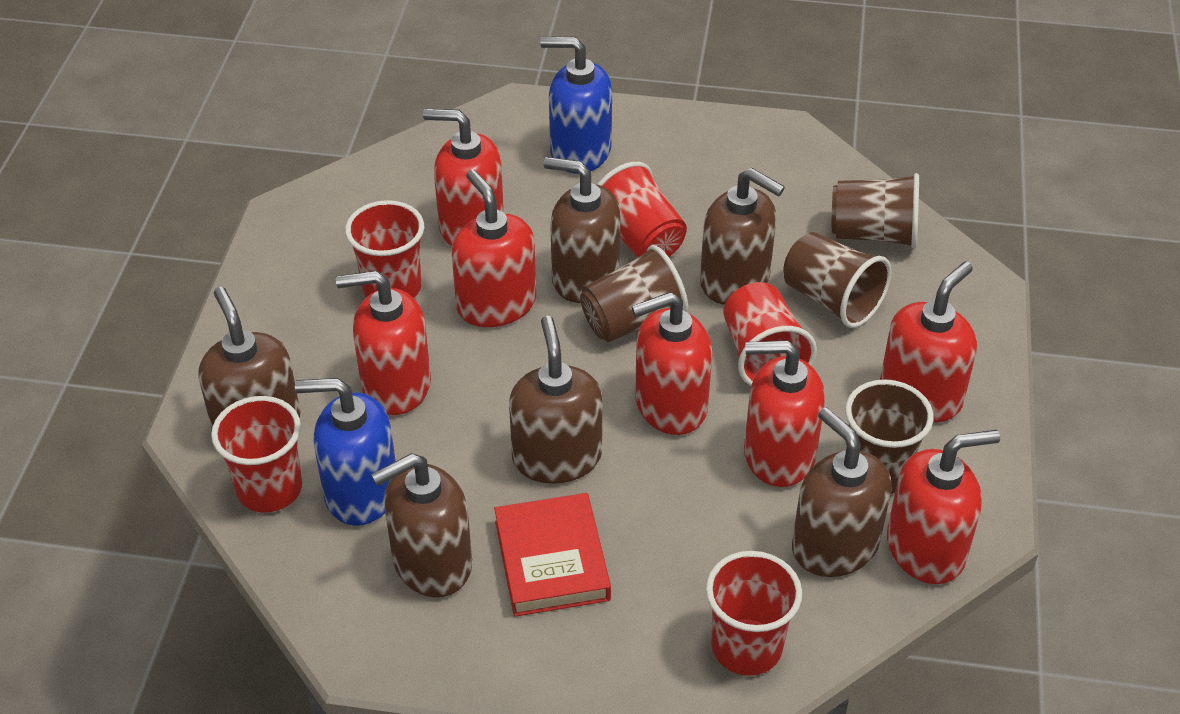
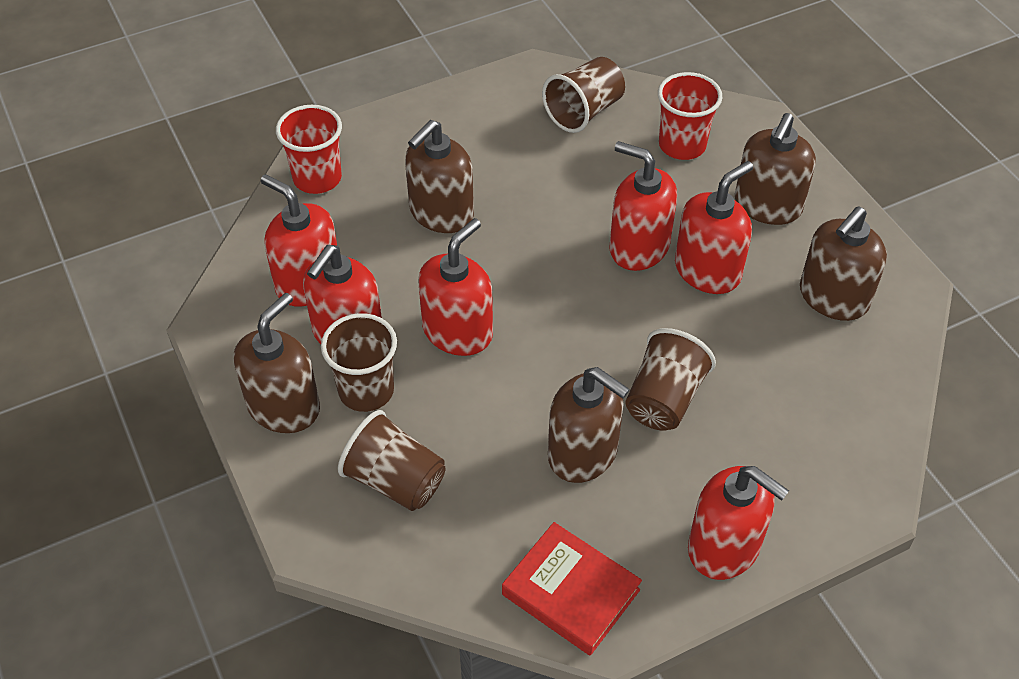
blue soap dispenser: 2 -> 0
brown soap dispenser: 6 -> 5
red cup: 5 -> 2
red soap dispenser: 7 -> 6

